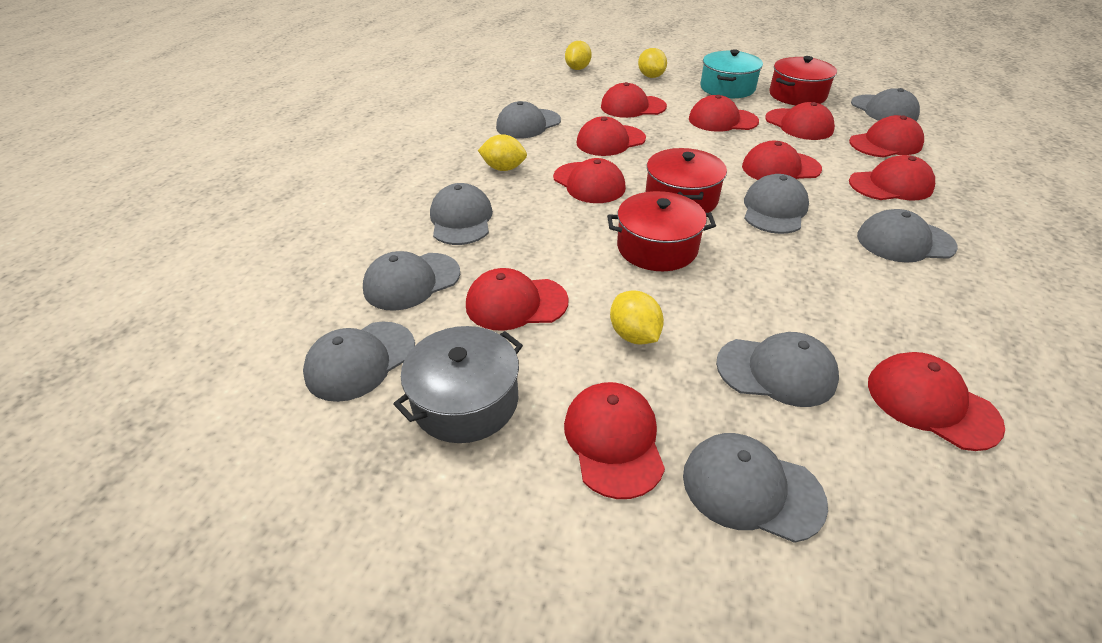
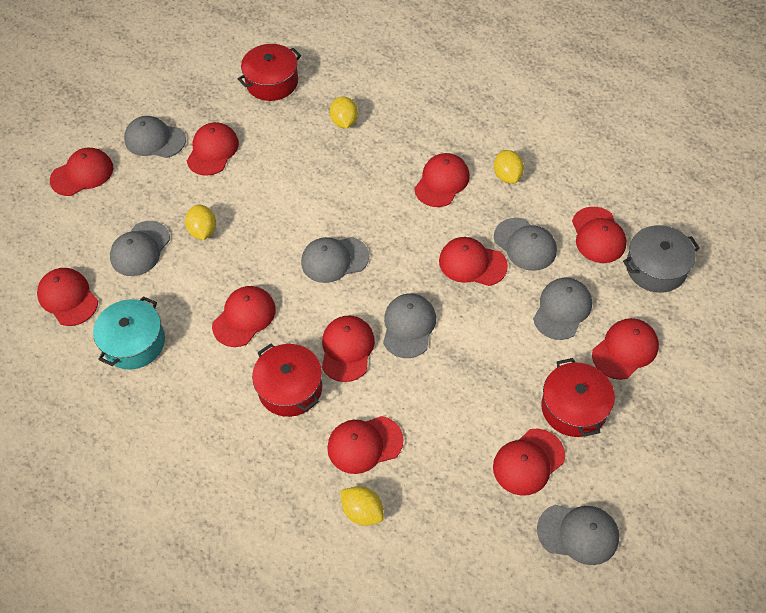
grey cap: 9 -> 7

